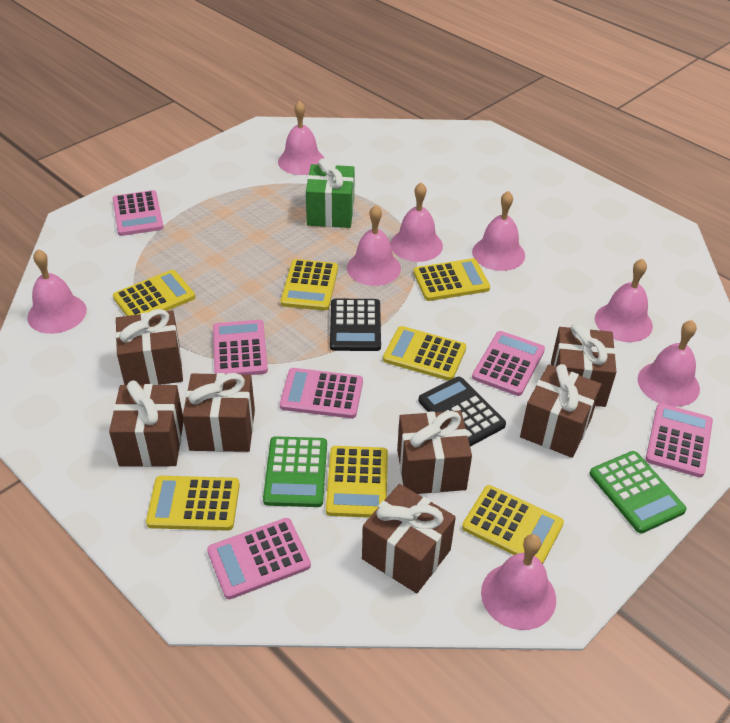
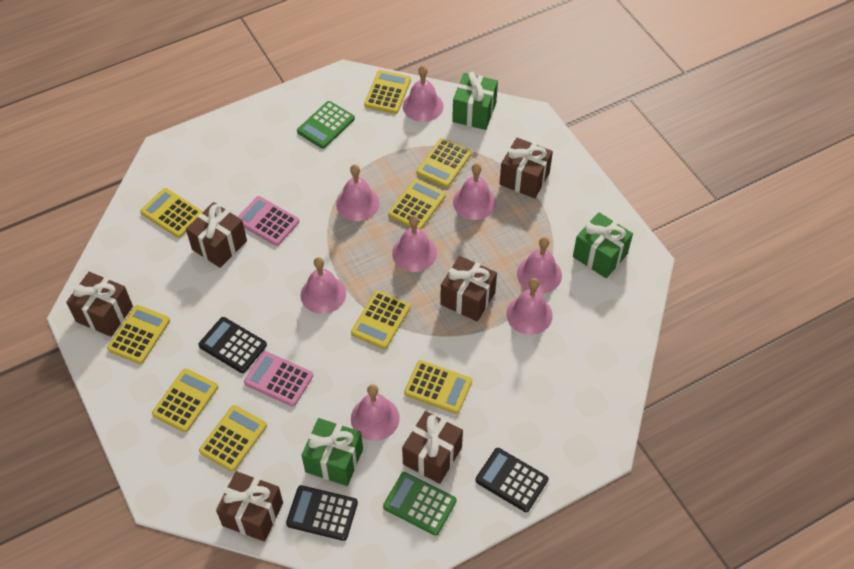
black calculator: 2 -> 3
brown gift: 7 -> 6
green gift: 1 -> 3
pink calculator: 6 -> 2
yellow calculator: 7 -> 9

